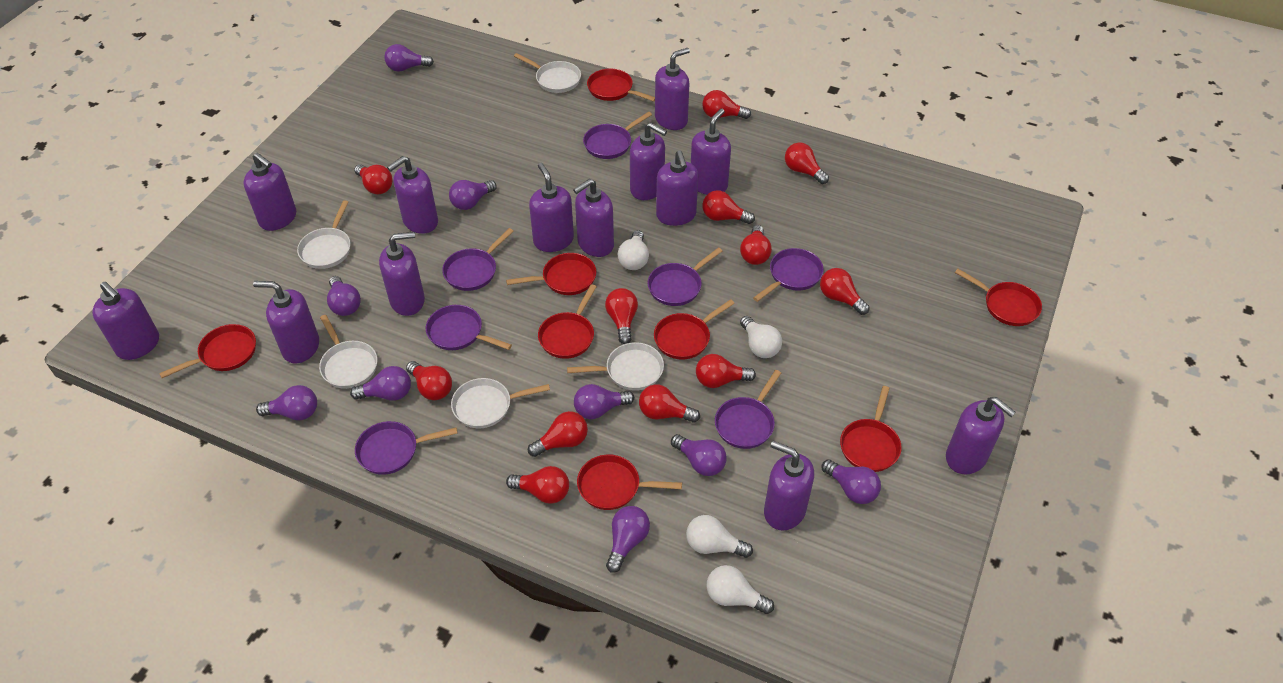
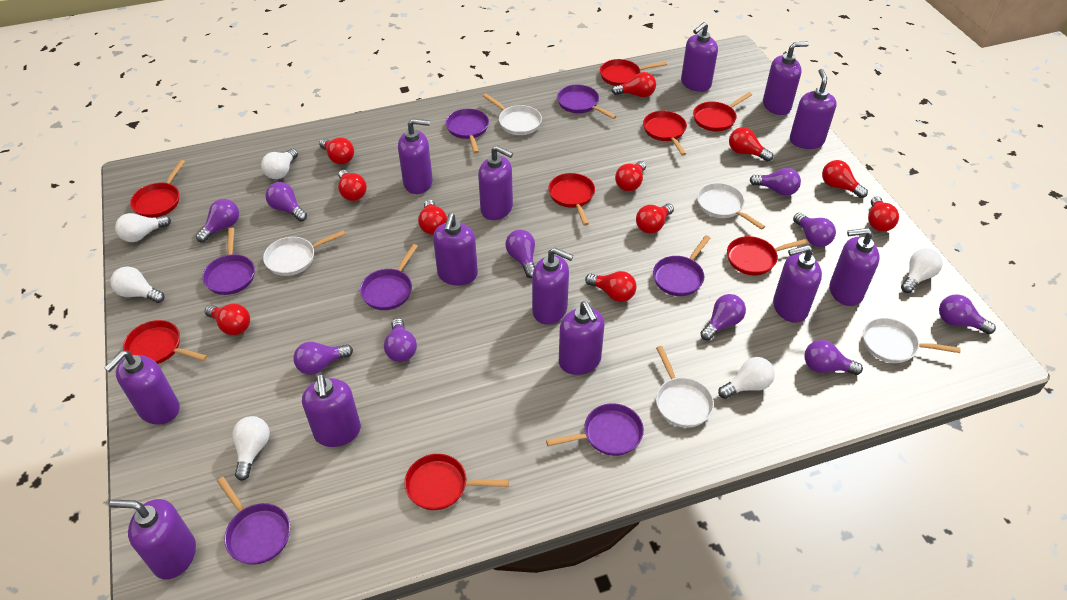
purple light bulb: 9 -> 10
red light bulb: 12 -> 11
white light bulb: 4 -> 6

